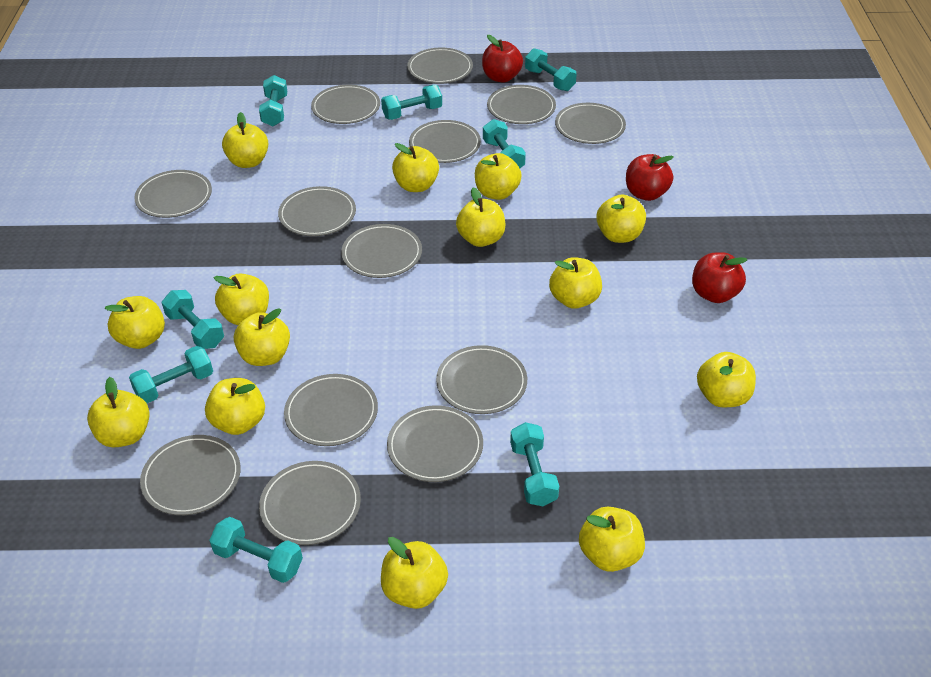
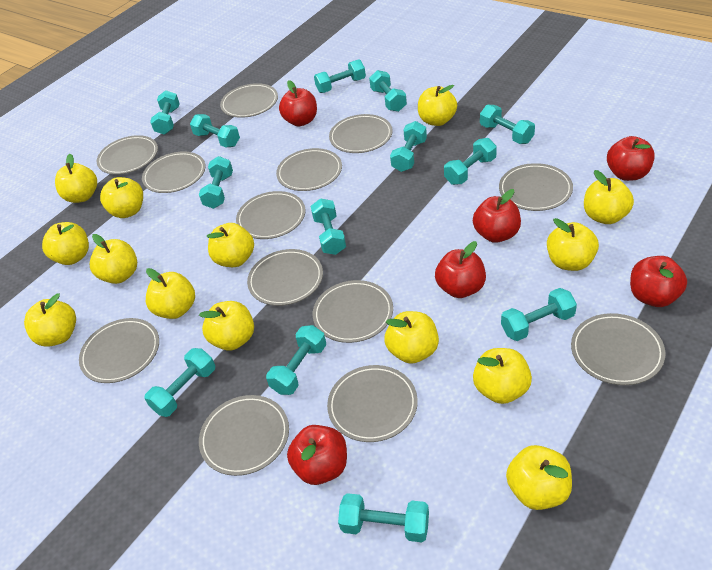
red apple: 3 -> 6
turquoise dumbbell: 8 -> 13

